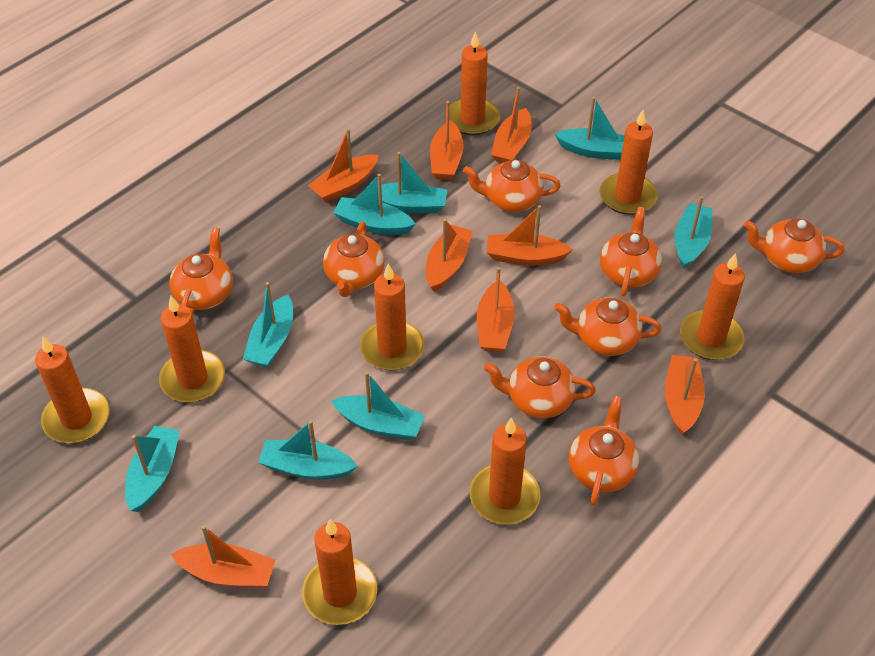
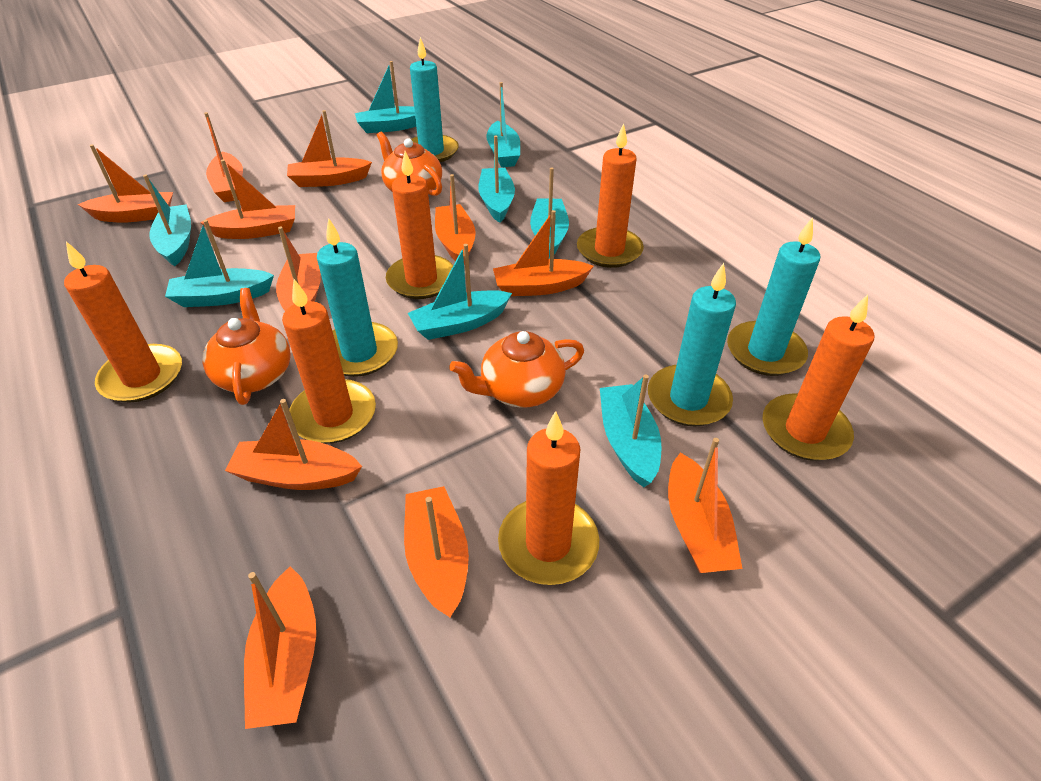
orange boat: 8 -> 11
orange candle: 8 -> 6
orange teapot: 8 -> 3
turquoise candle: 0 -> 4

